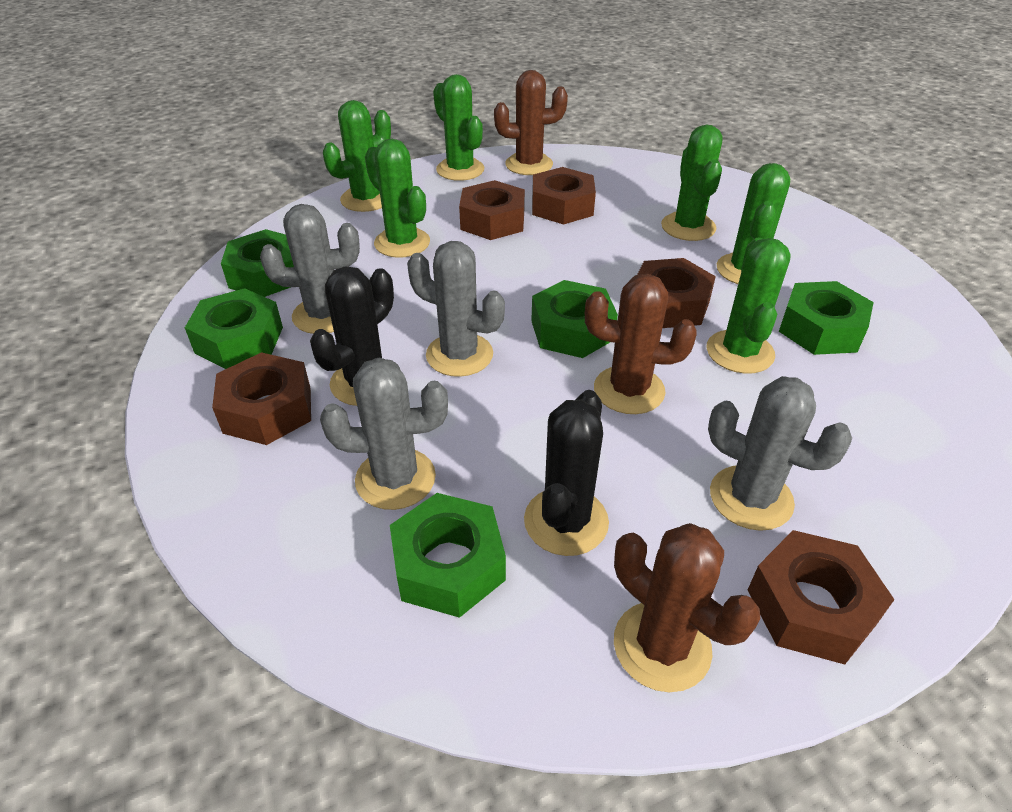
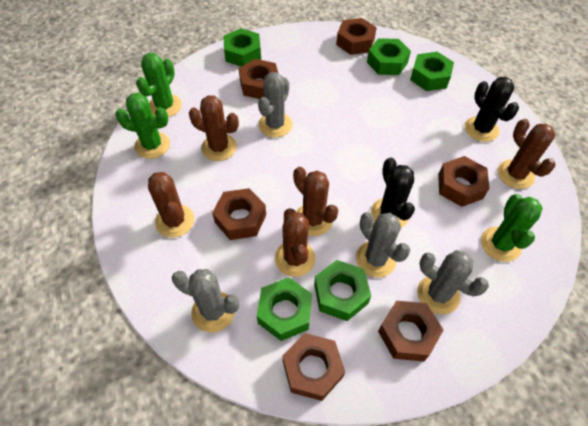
brown cactus: 3 -> 5
brown nut: 5 -> 6
green cactus: 6 -> 3

